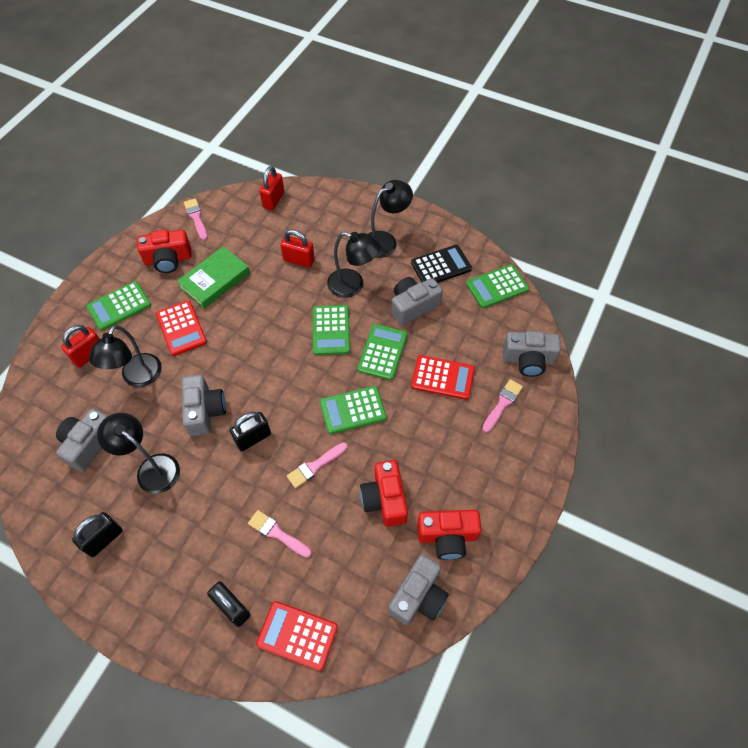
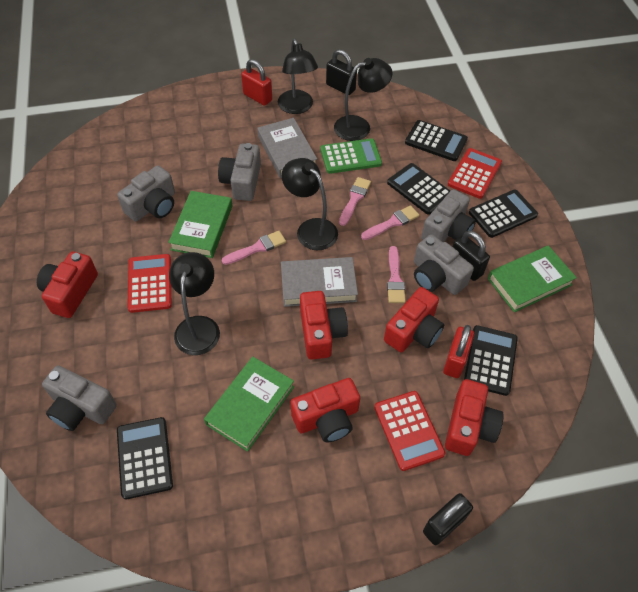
black calculator: 1 -> 5
green book: 1 -> 3
green calculator: 5 -> 1
grey book: 0 -> 2
red camera: 3 -> 5
red padlock: 3 -> 2

